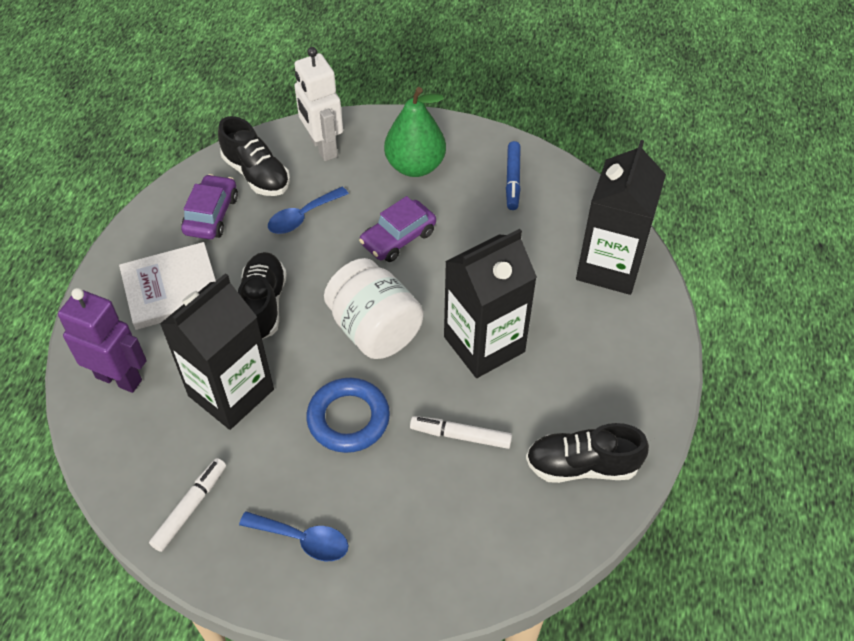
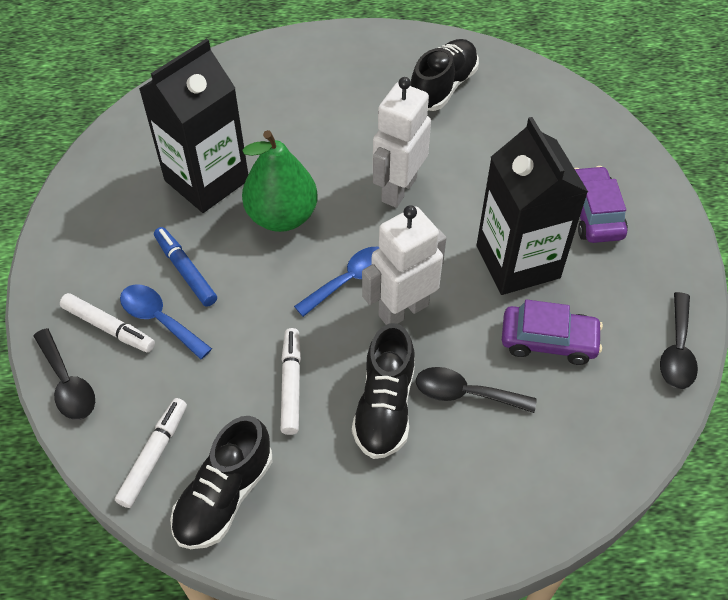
black carton: 3 -> 2
black spoon: 0 -> 3
blue ring: 1 -> 0
purple robot: 1 -> 0
white book: 1 -> 0
white jar: 1 -> 0
white marker: 2 -> 3
white robot: 1 -> 2

